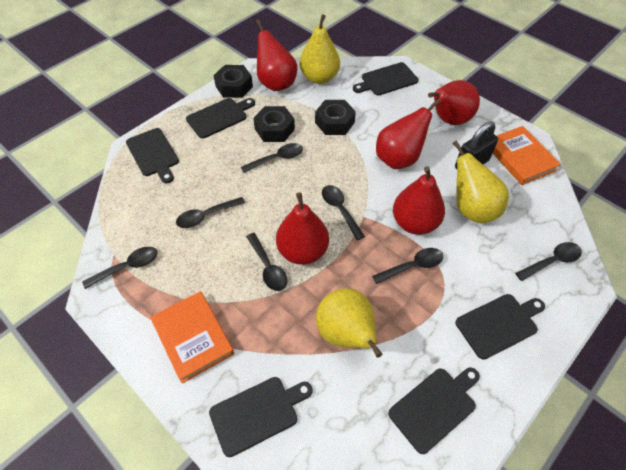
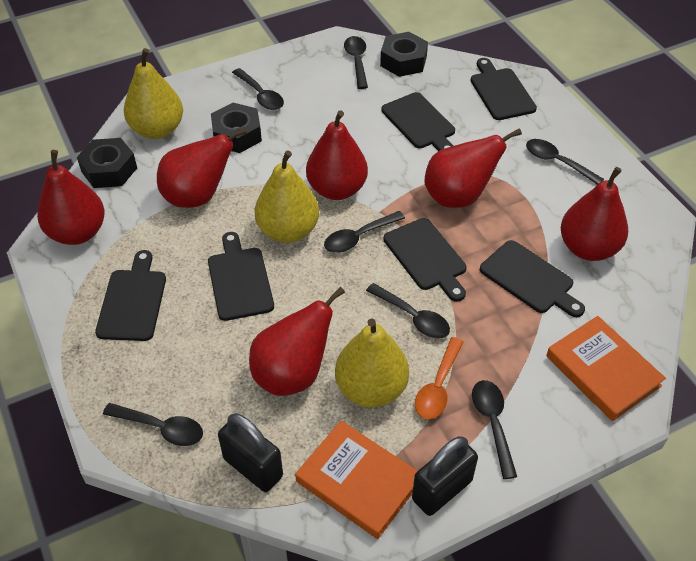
black padlock: 1 -> 2
orange spoon: 0 -> 1
red pear: 5 -> 6

